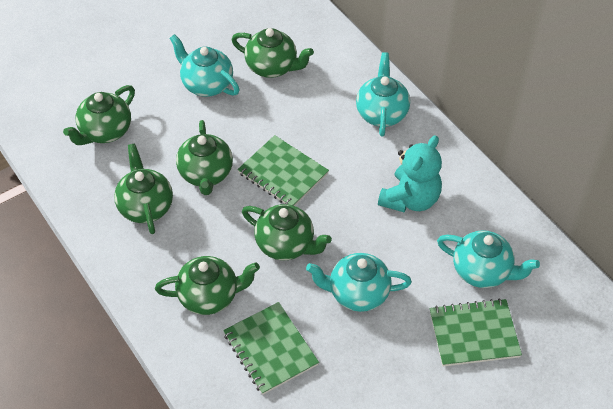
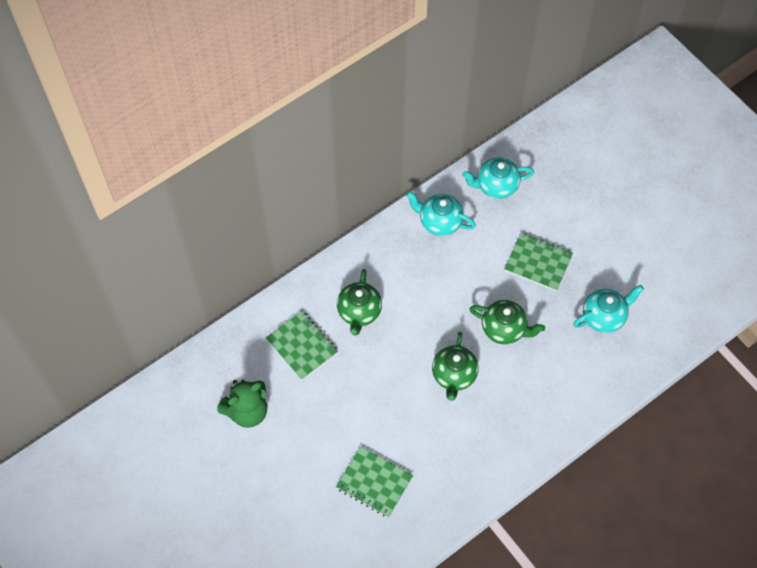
green teapot: 6 -> 3
green teddy bear: 0 -> 1
turquoise teapot: 4 -> 3
turquoise teddy bear: 1 -> 0

